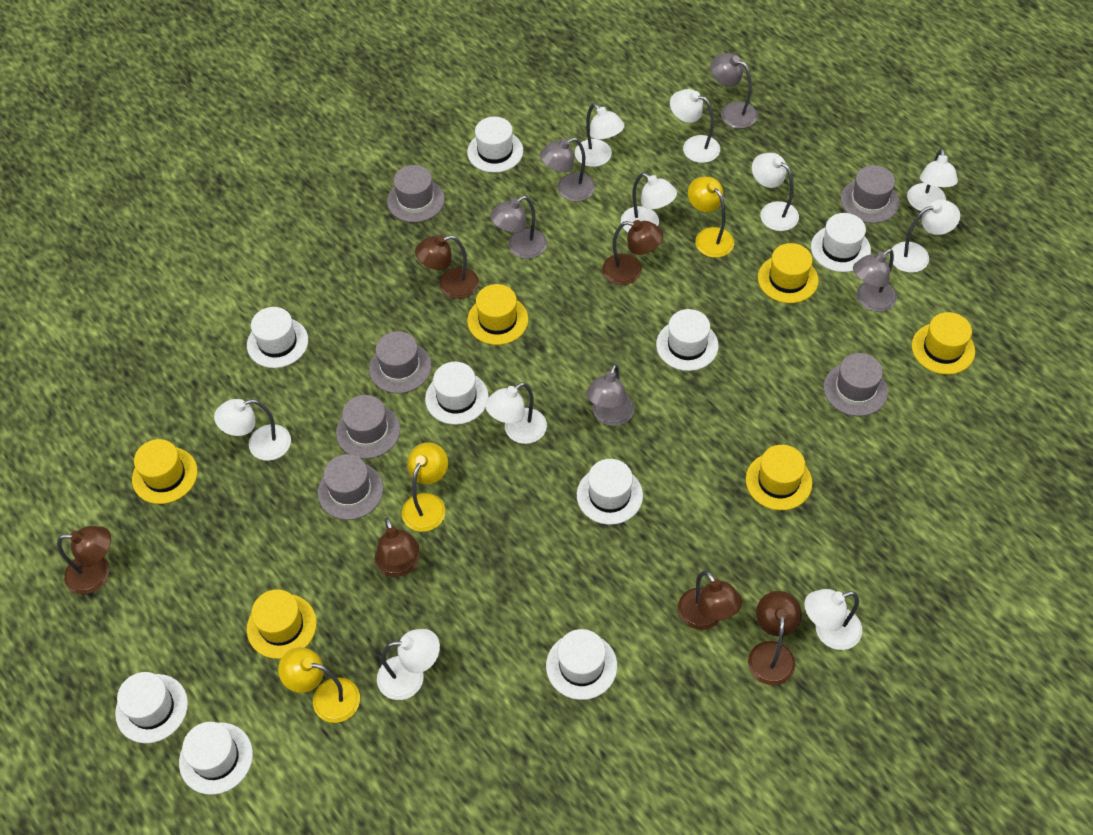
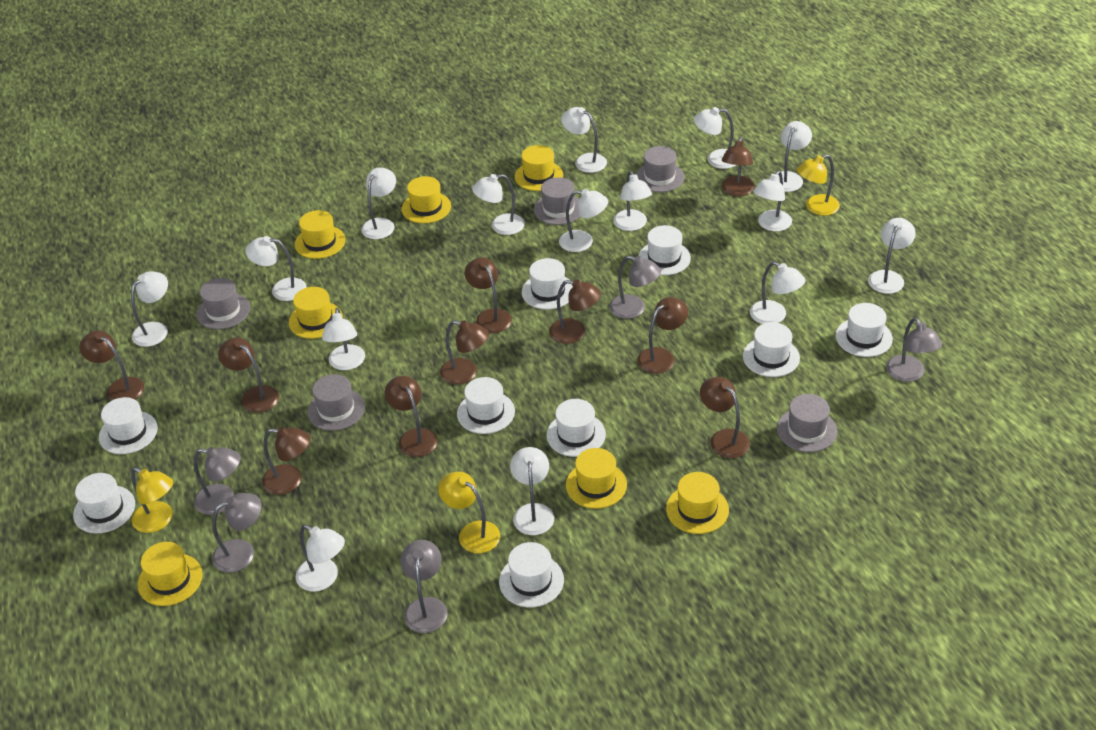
brown lamp: 6 -> 10
grey hat: 6 -> 5
white lamp: 10 -> 15
yellow hat: 6 -> 7

